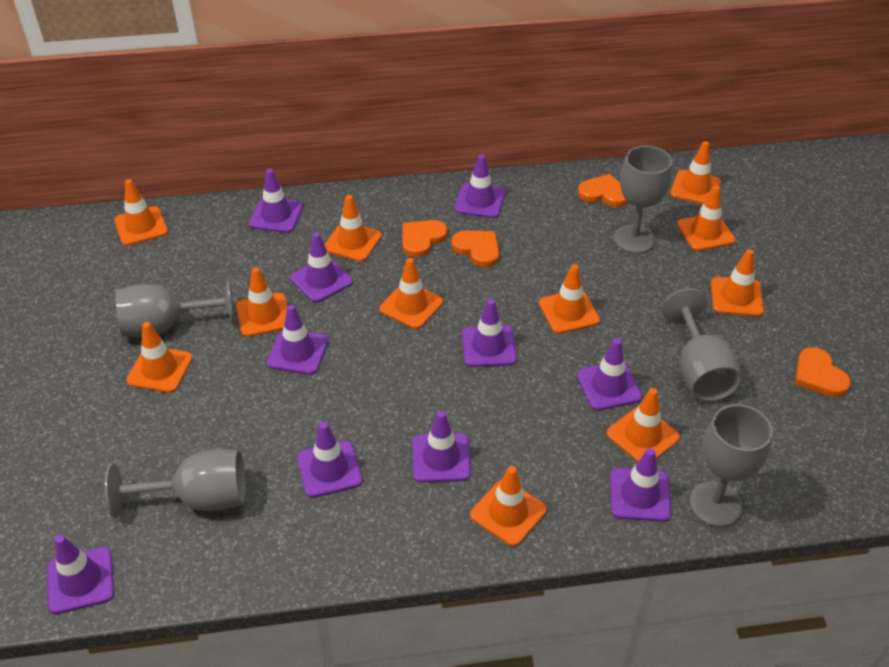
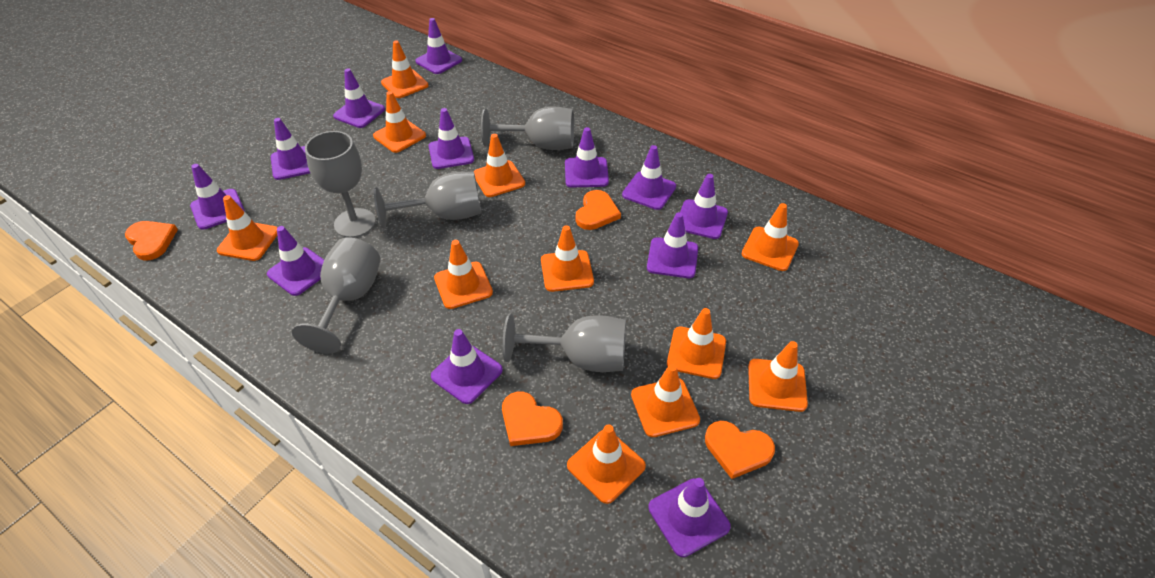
purple traffic cone: 10 -> 12

